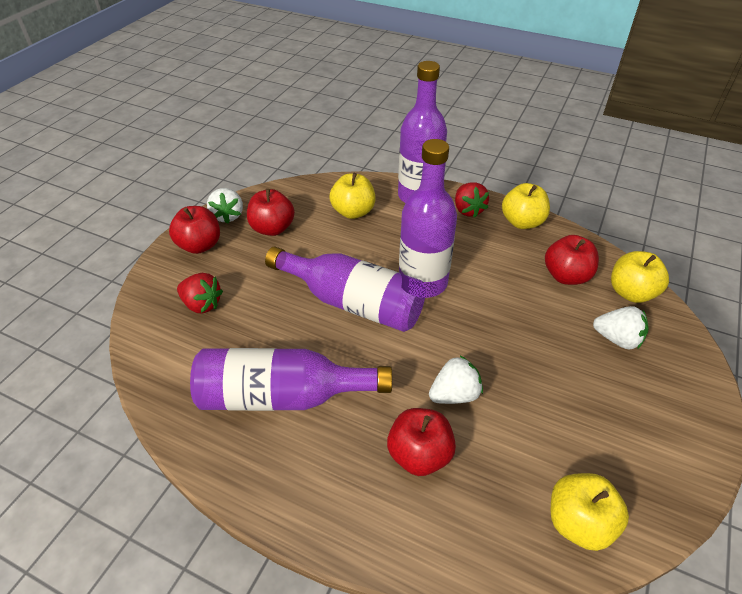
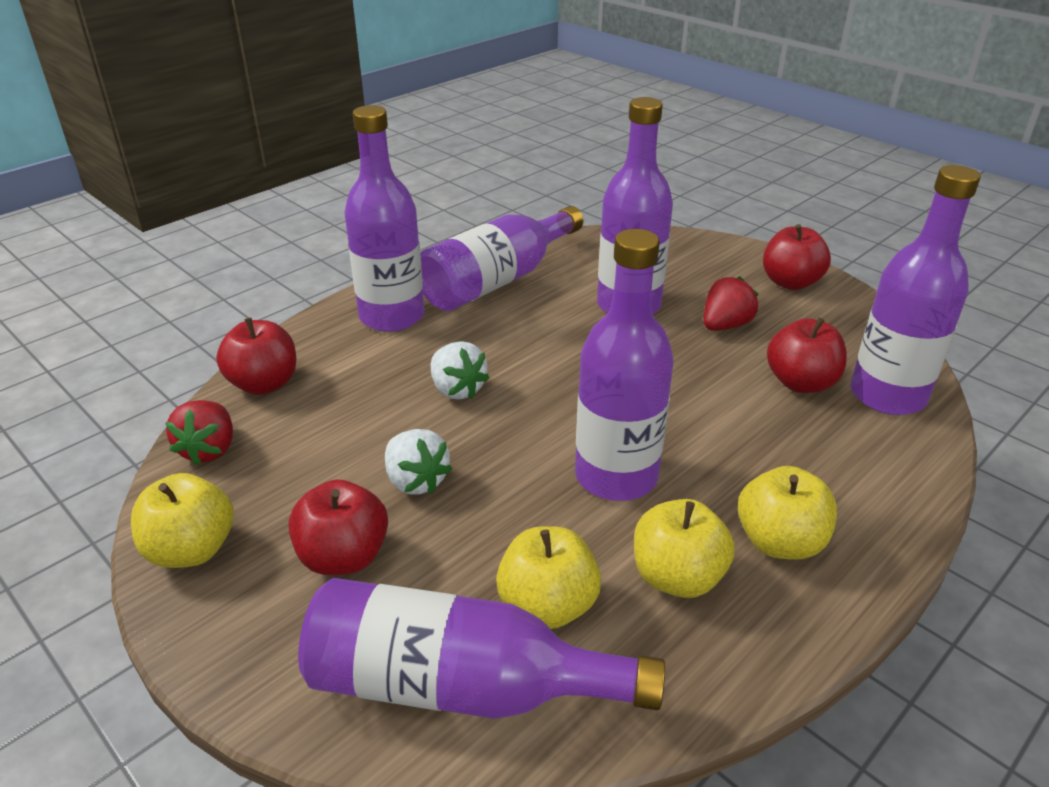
purple bottle: 4 -> 6
white strawberry: 3 -> 2

